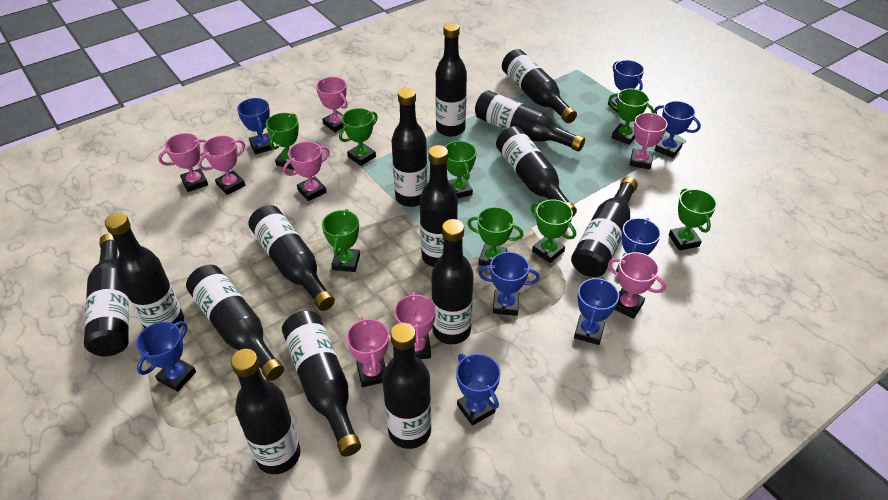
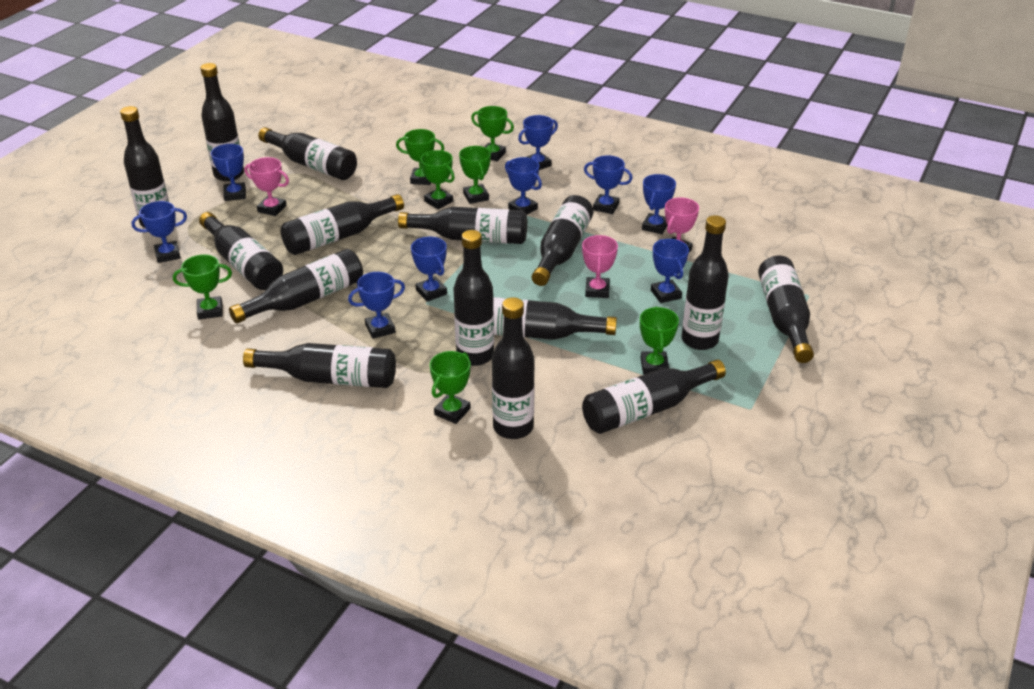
blue trophy: 8 -> 9
green trophy: 8 -> 7
pink trophy: 8 -> 3

